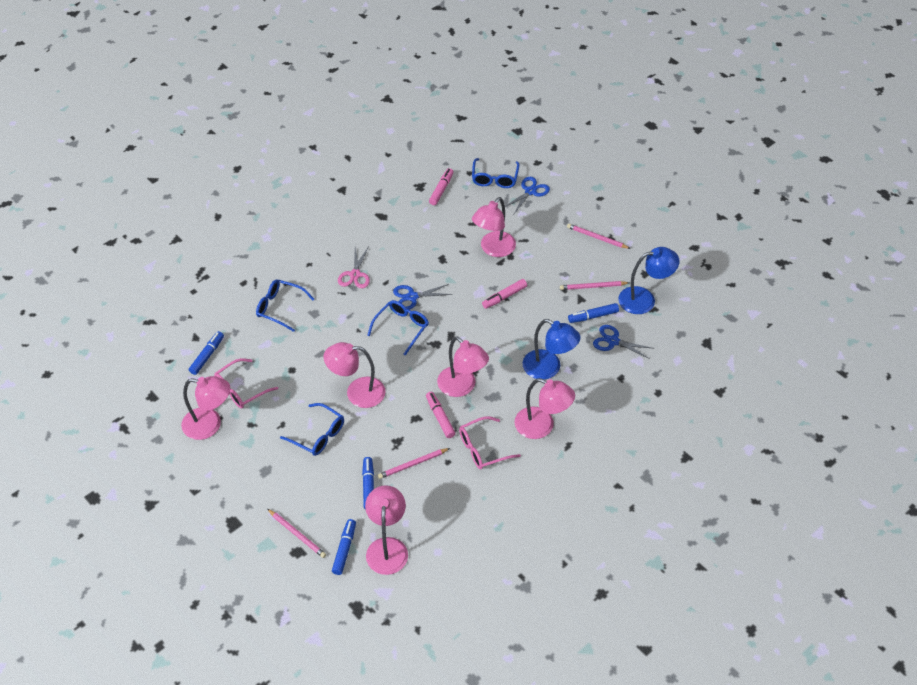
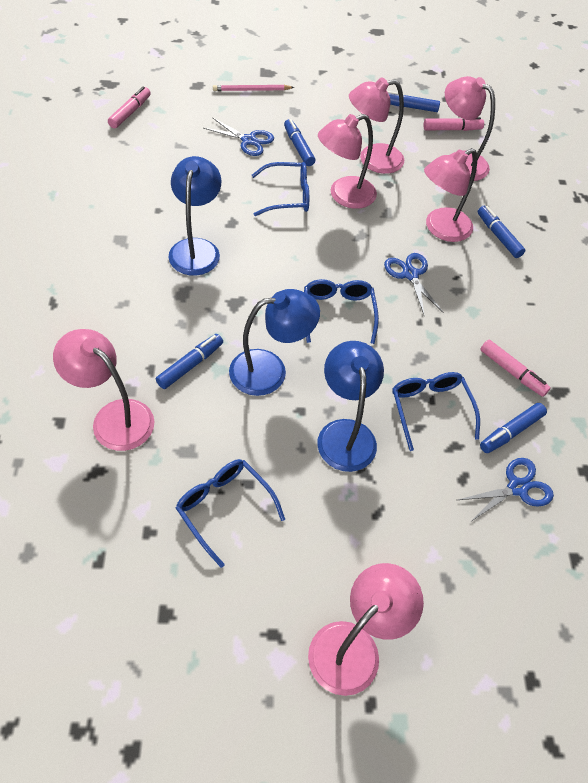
blue lamp: 2 -> 3
blue marker: 4 -> 5
pink glasses: 2 -> 0
pink pencil: 4 -> 1
pink scissors: 1 -> 0

